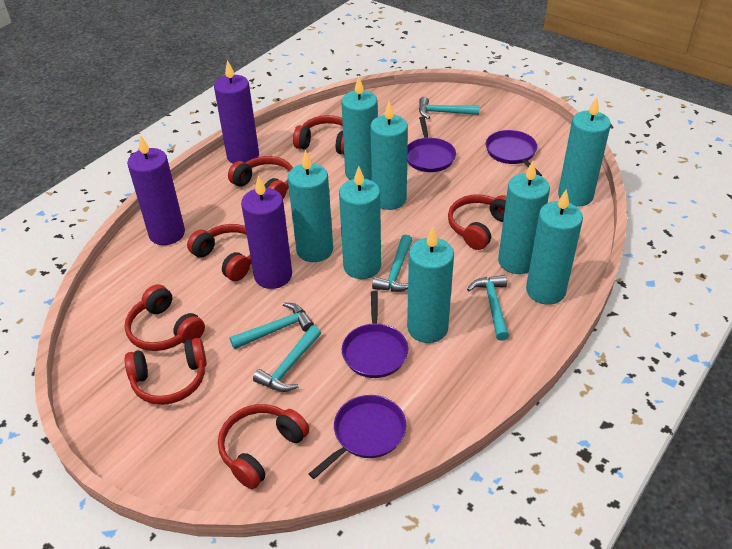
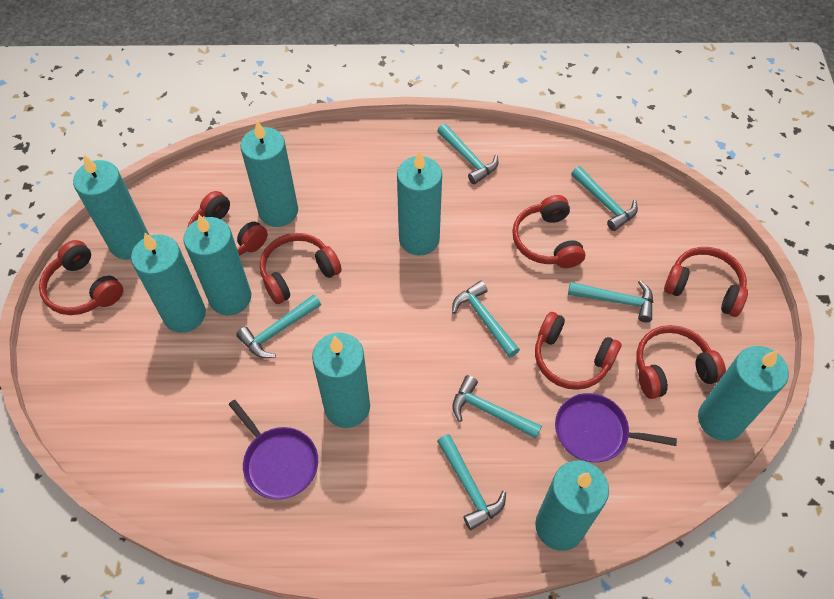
purple candle: 3 -> 0
purple pan: 4 -> 2
turquoise hammer: 5 -> 7

